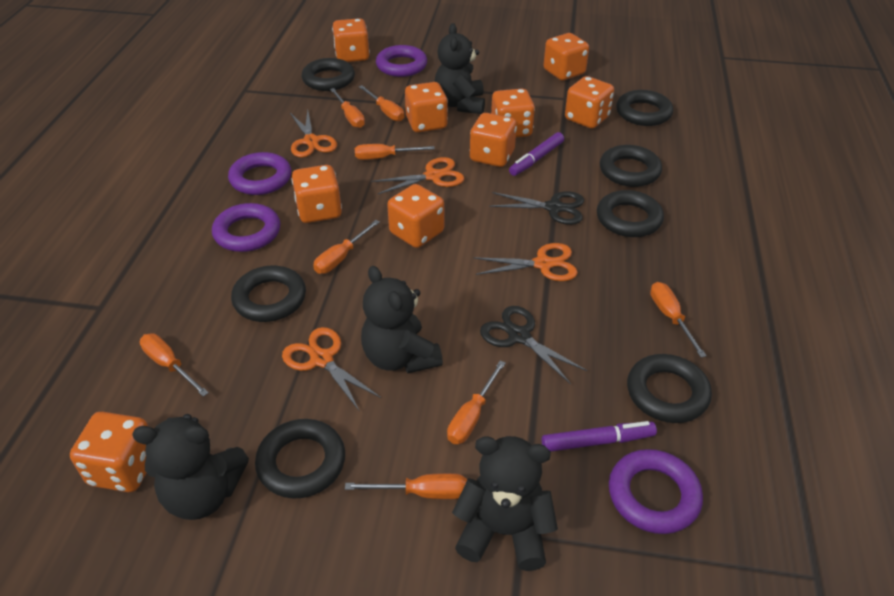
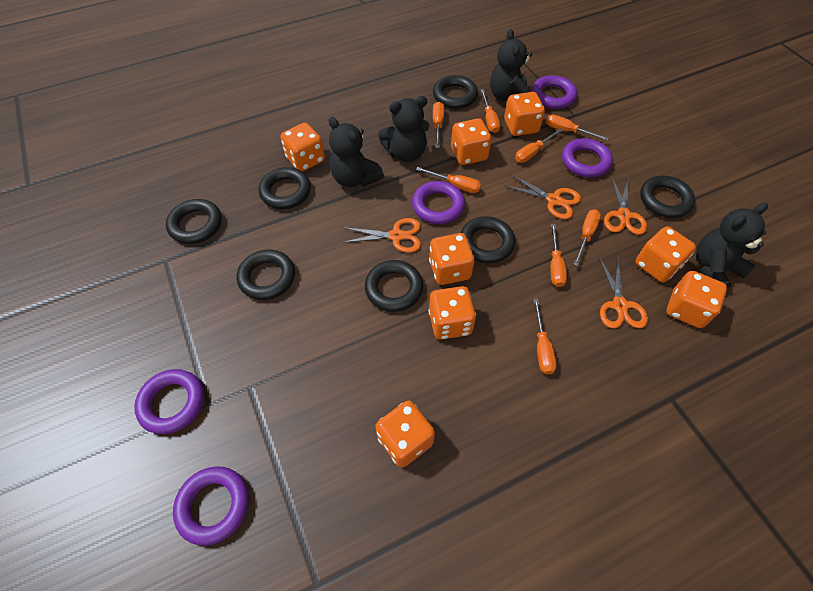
black scissors: 2 -> 0
orange dice: 9 -> 8
purple marker: 2 -> 0
purple ring: 4 -> 5

